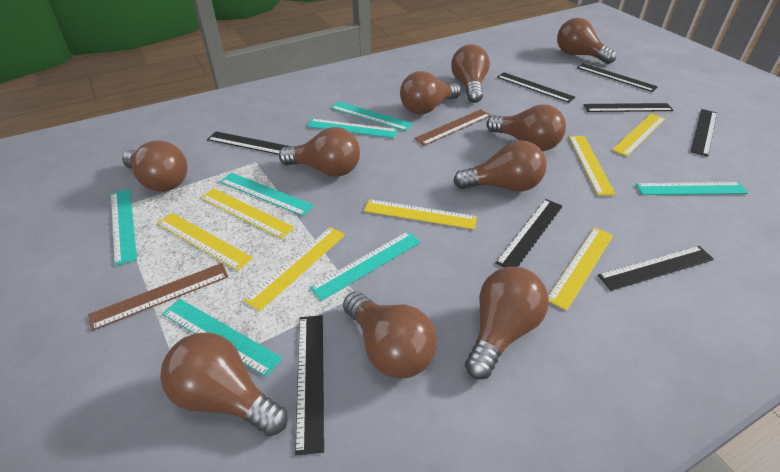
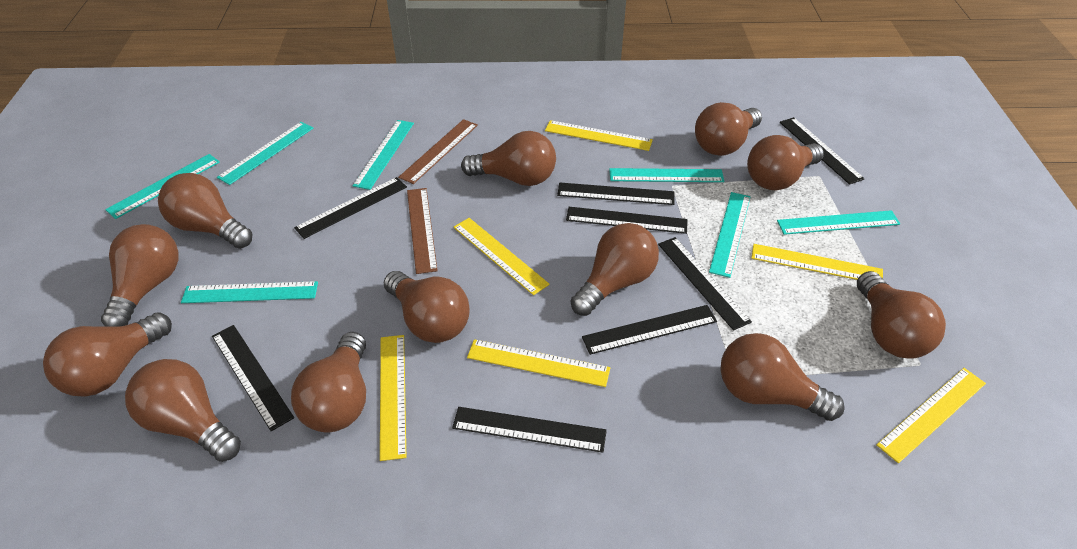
brown light bulb: 10 -> 12
yellow ruler: 7 -> 6

